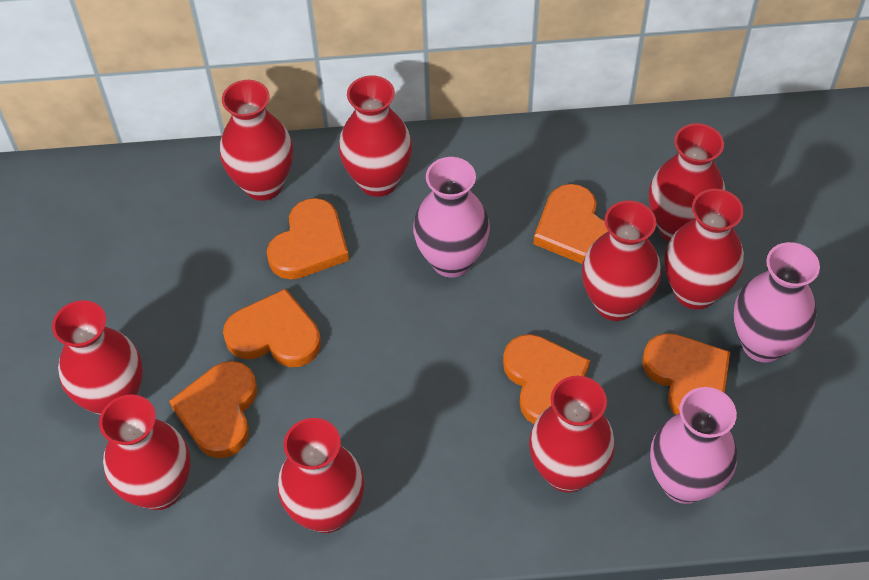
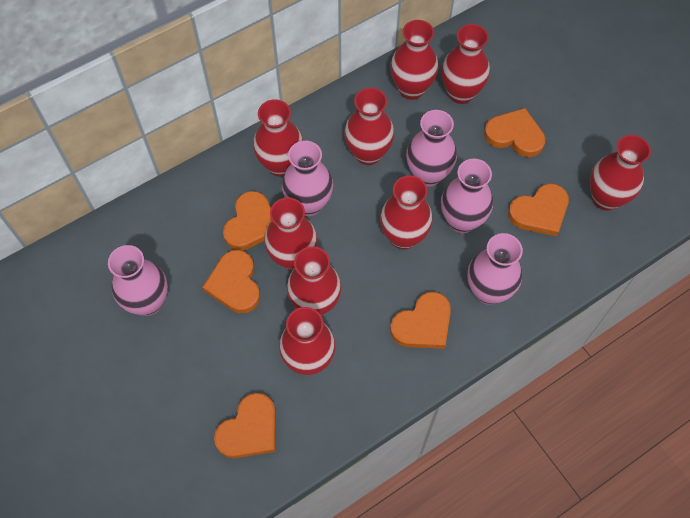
pink vase: 3 -> 5

